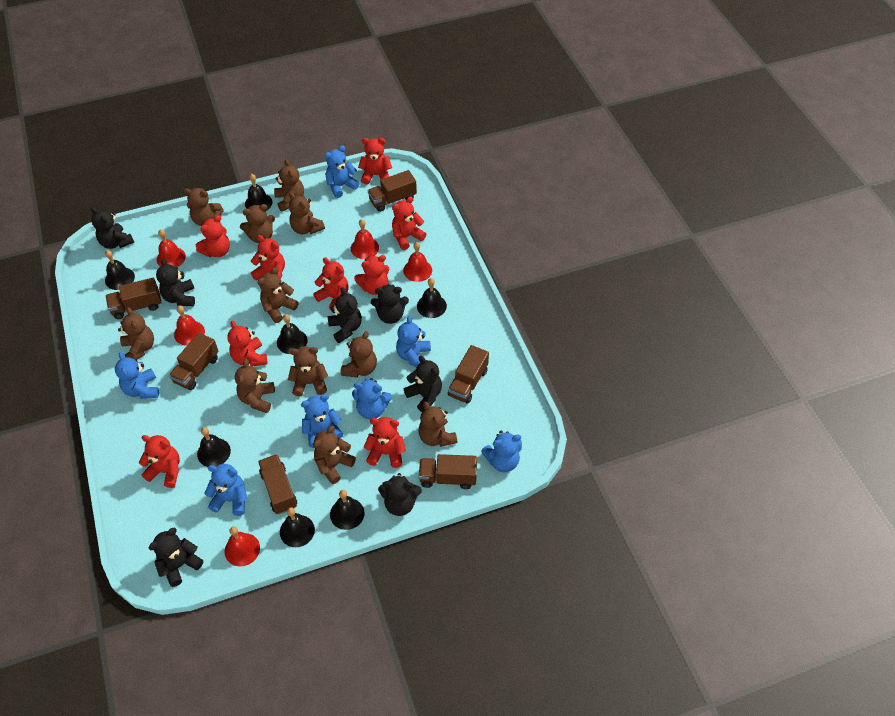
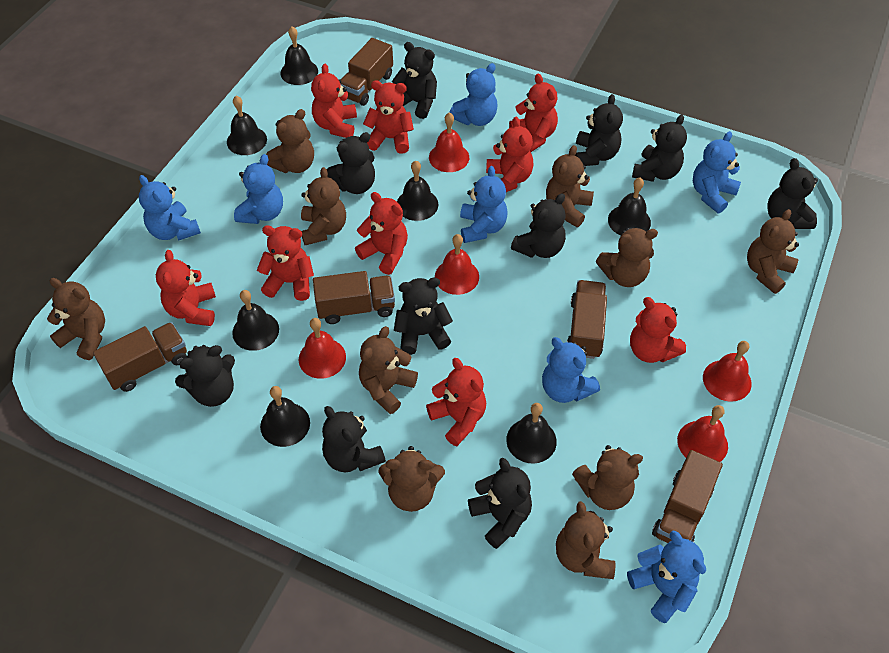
black teddy bear: 7 -> 10
brown teddy bear: 11 -> 10
brown truck: 6 -> 5

